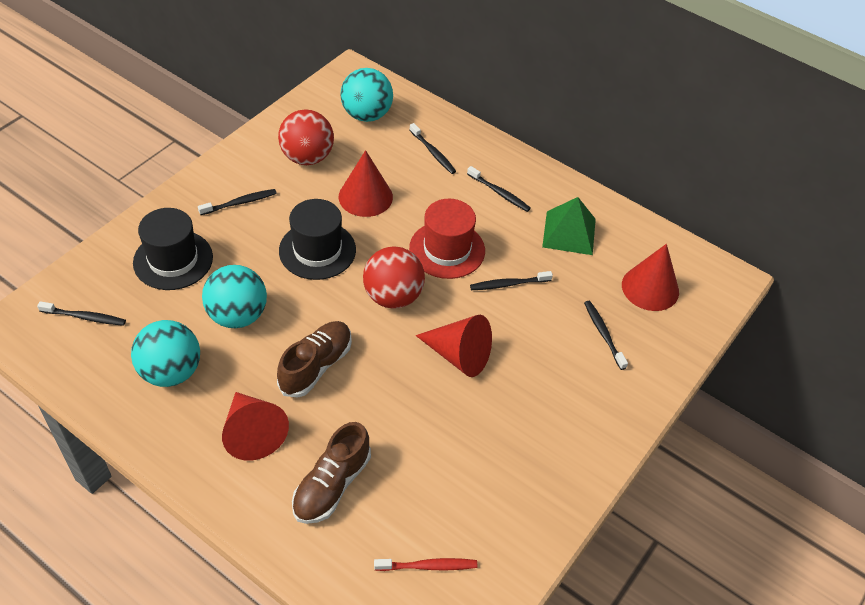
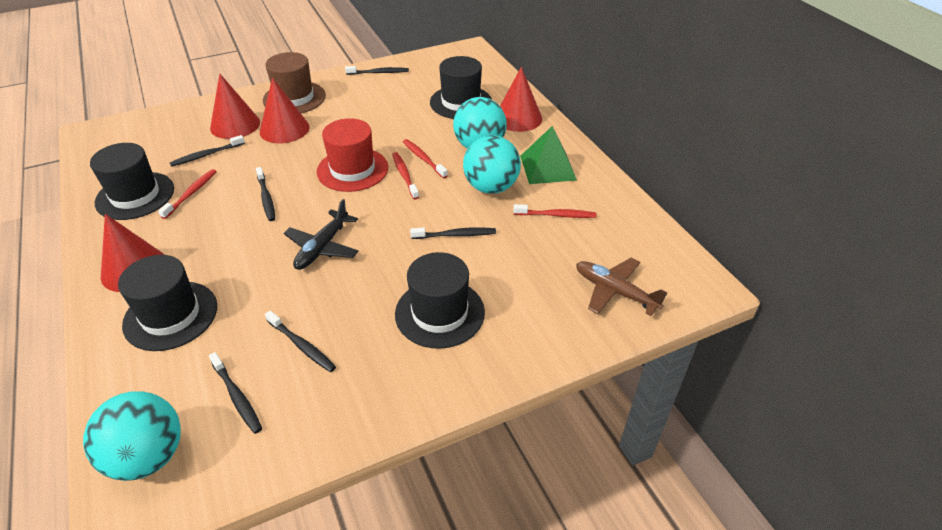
black hat: 2 -> 4
black plane: 0 -> 1
brown hat: 0 -> 1
brown plane: 0 -> 1
brown shoe: 2 -> 0
red ball: 2 -> 0
red toothbrush: 1 -> 4

